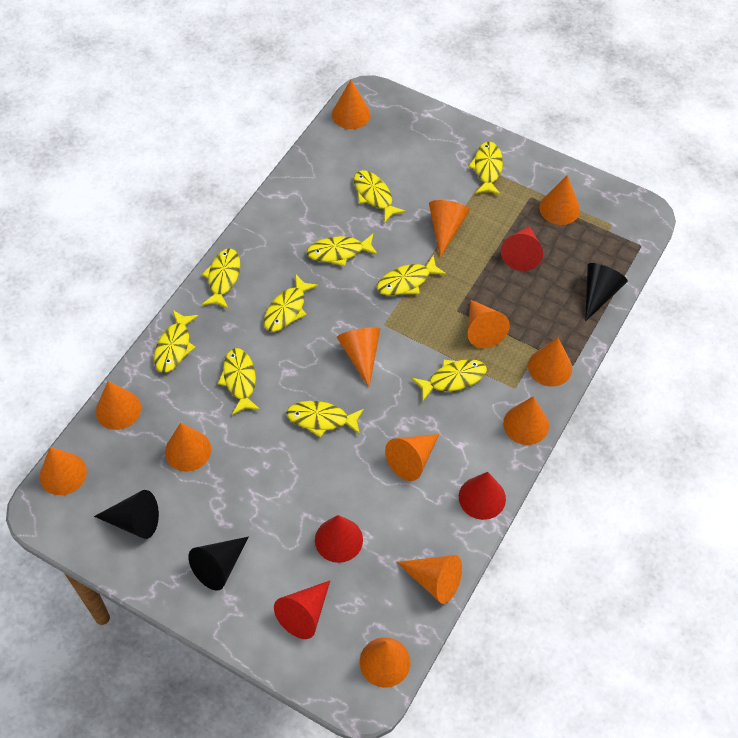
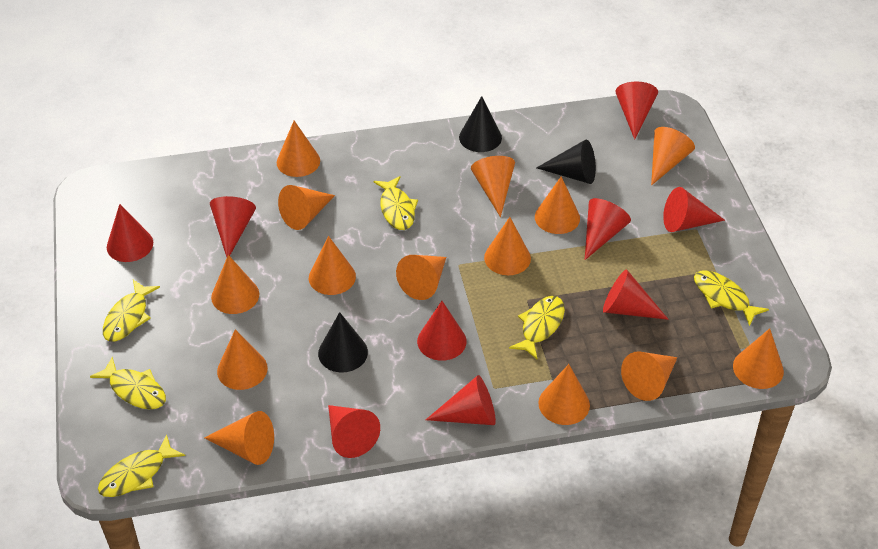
orange cone: 13 -> 14
red cone: 4 -> 9
yellow fish: 10 -> 6

